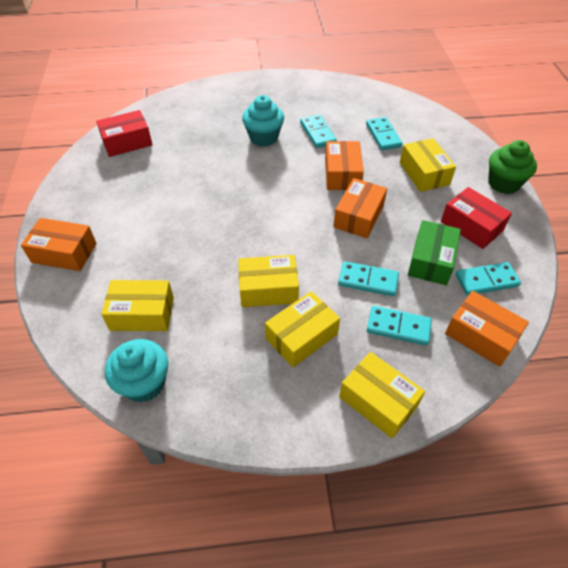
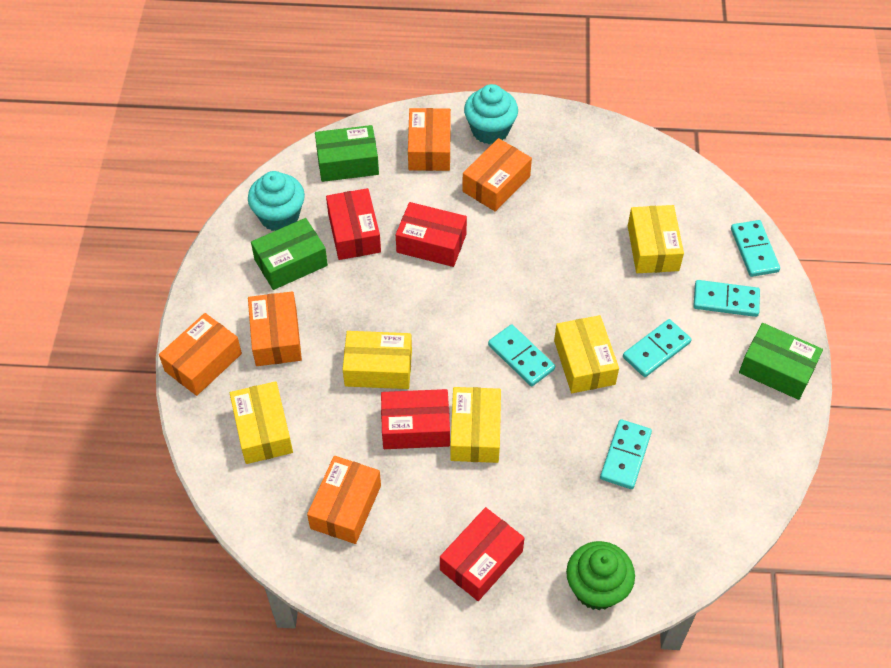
green box: 1 -> 3
orange box: 4 -> 5
red box: 2 -> 4

